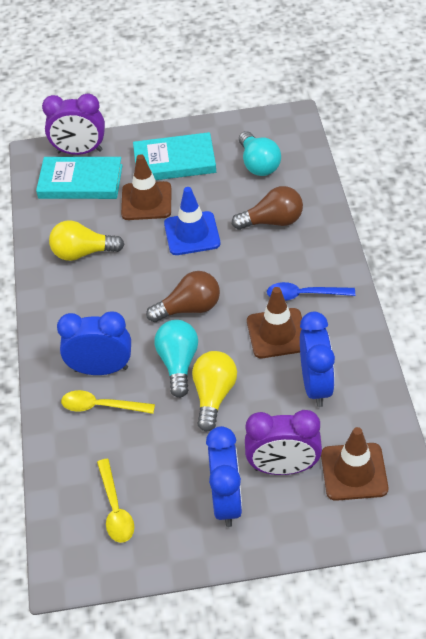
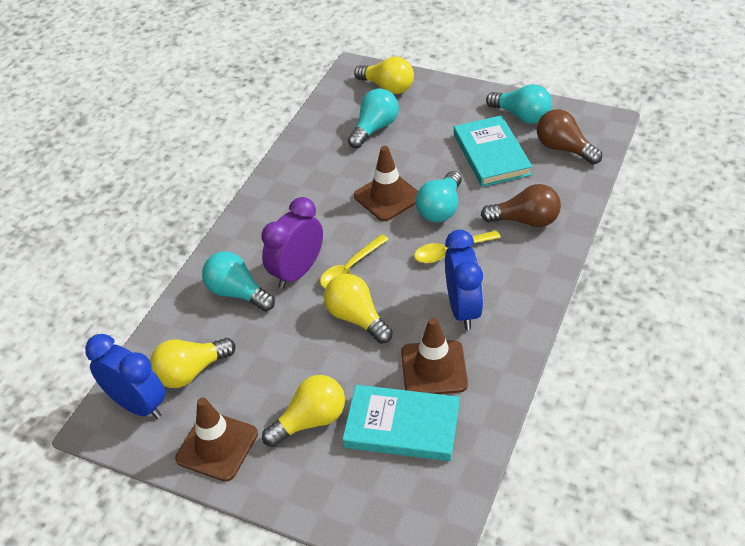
blue clock: 3 -> 2
blue spoon: 1 -> 0
blue traffic cone: 1 -> 0
purple clock: 2 -> 1
turquoise light bulb: 2 -> 4
yellow light bulb: 2 -> 4

